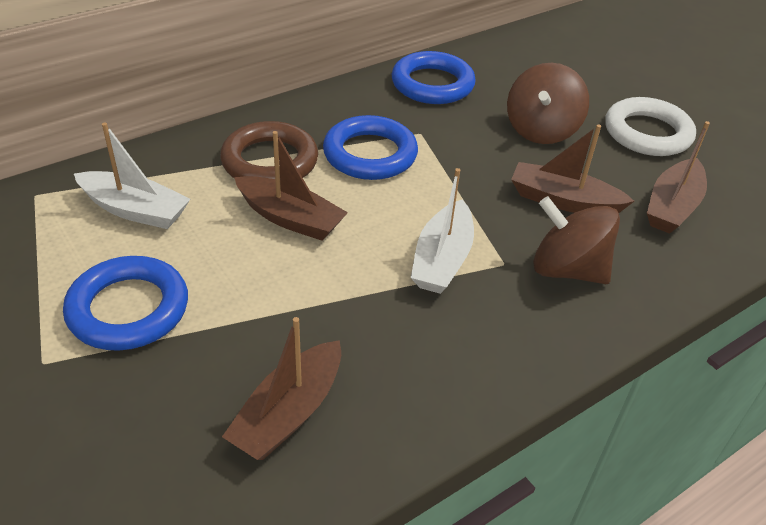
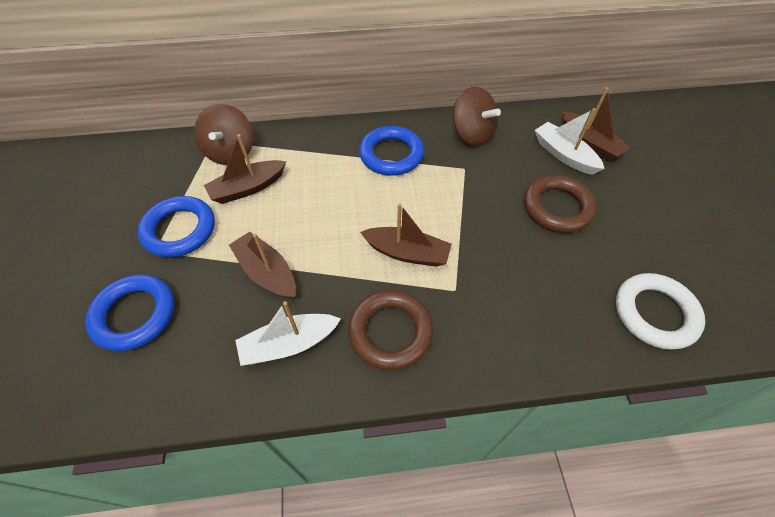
brown ring: 1 -> 2

